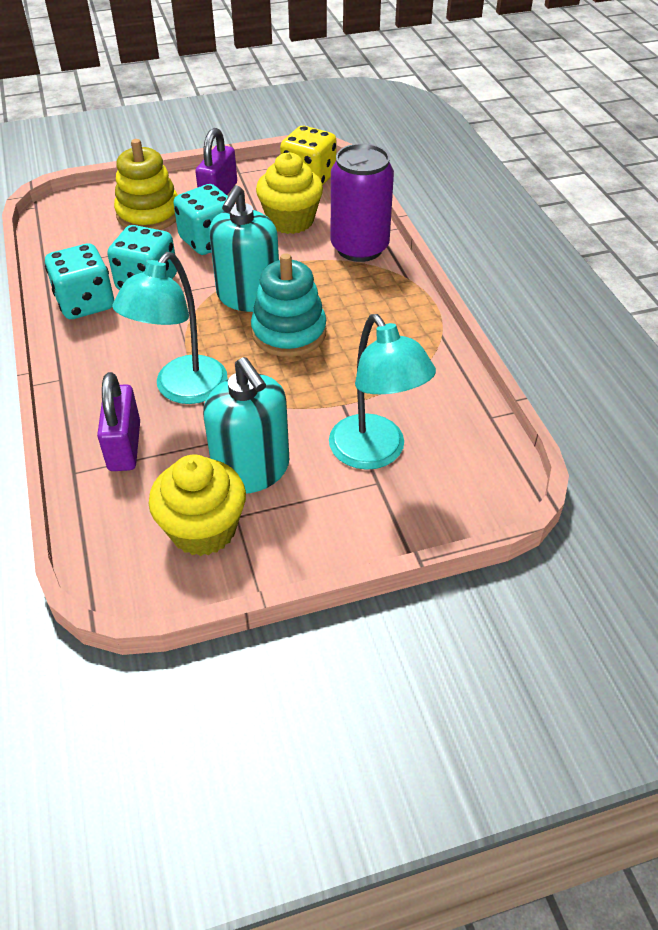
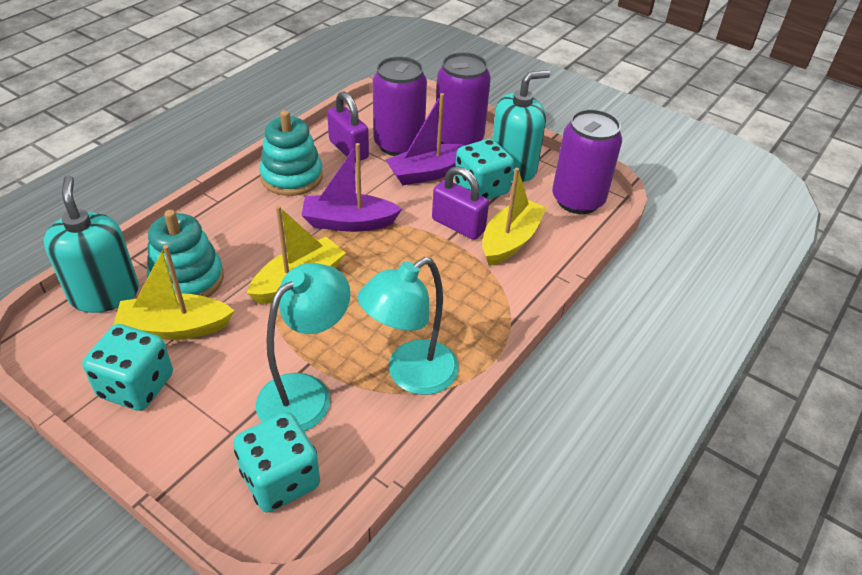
purple boat: 0 -> 2
purple can: 1 -> 3
turquoise stacking toy: 1 -> 2
yellow boat: 0 -> 3
yellow cupcake: 2 -> 0
yellow dice: 1 -> 0
yellow stacking toy: 1 -> 0

